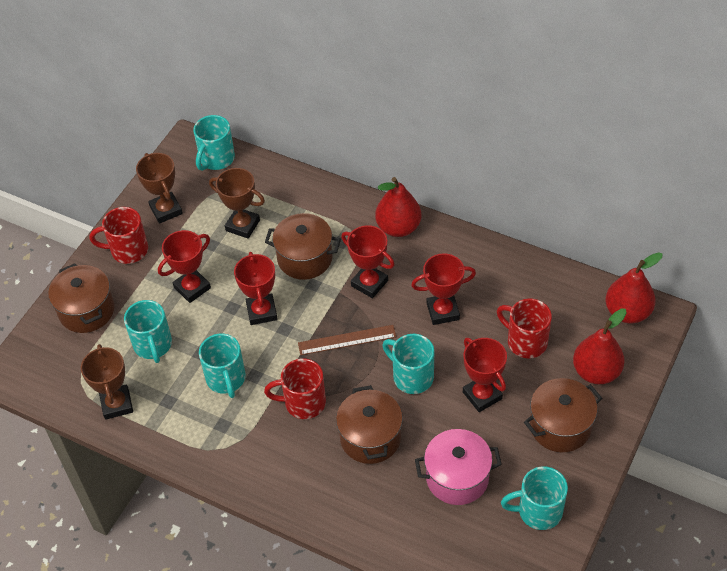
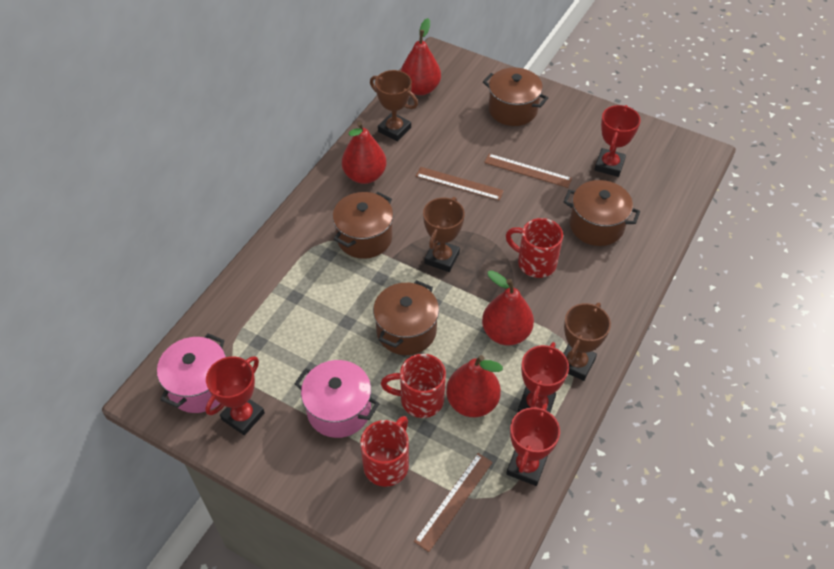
brown ruler: 1 -> 3
pink pot: 1 -> 2
red pear: 3 -> 4
red trophy: 5 -> 4
turquoise mug: 5 -> 0

